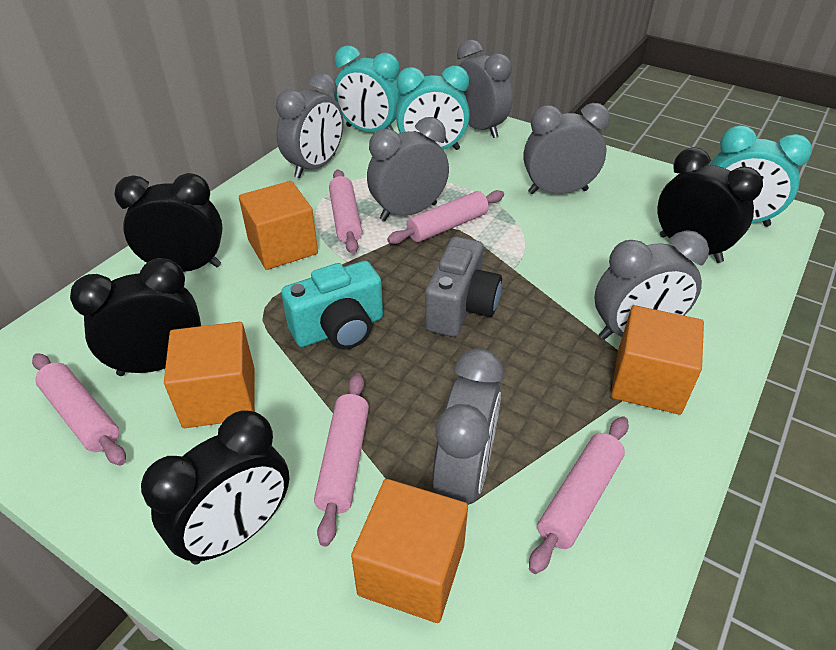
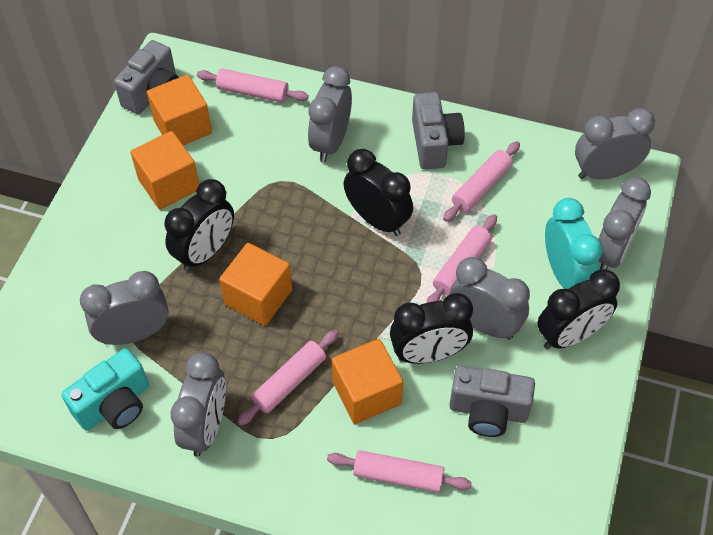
grey camera: 1 -> 3
turquoise clock: 3 -> 1

